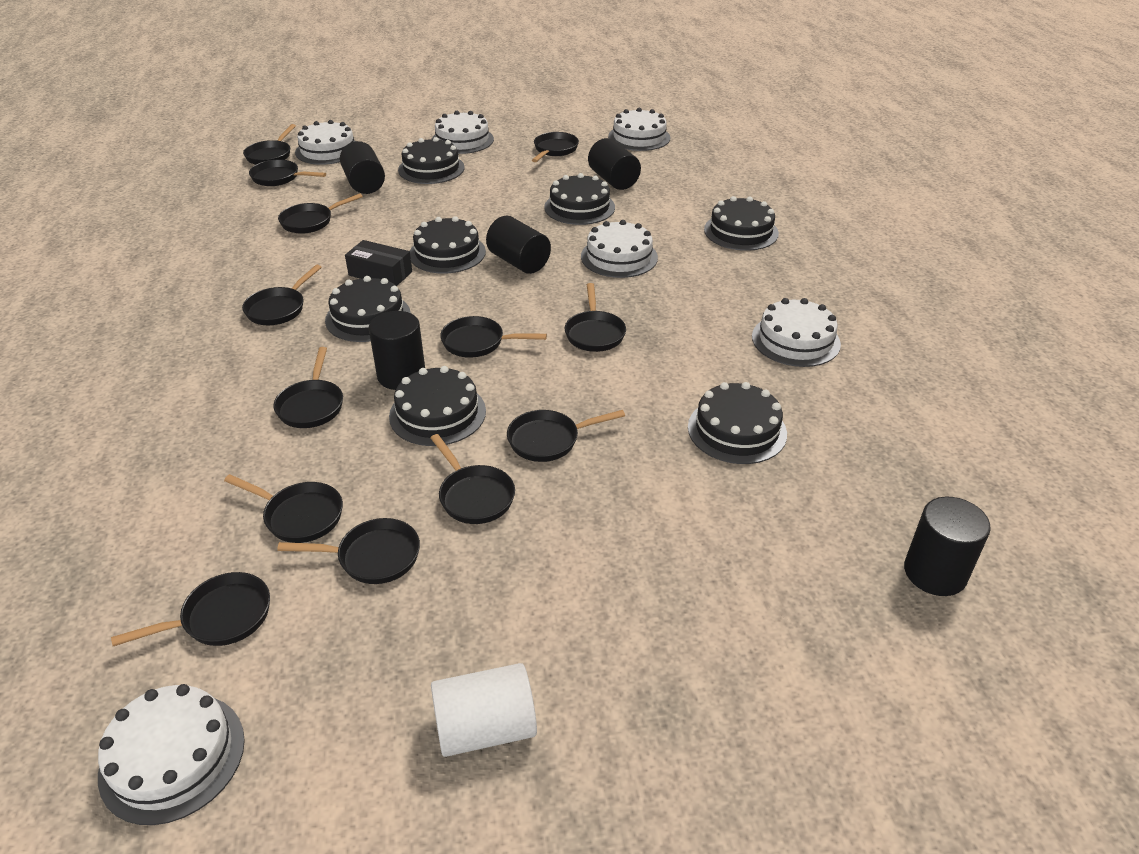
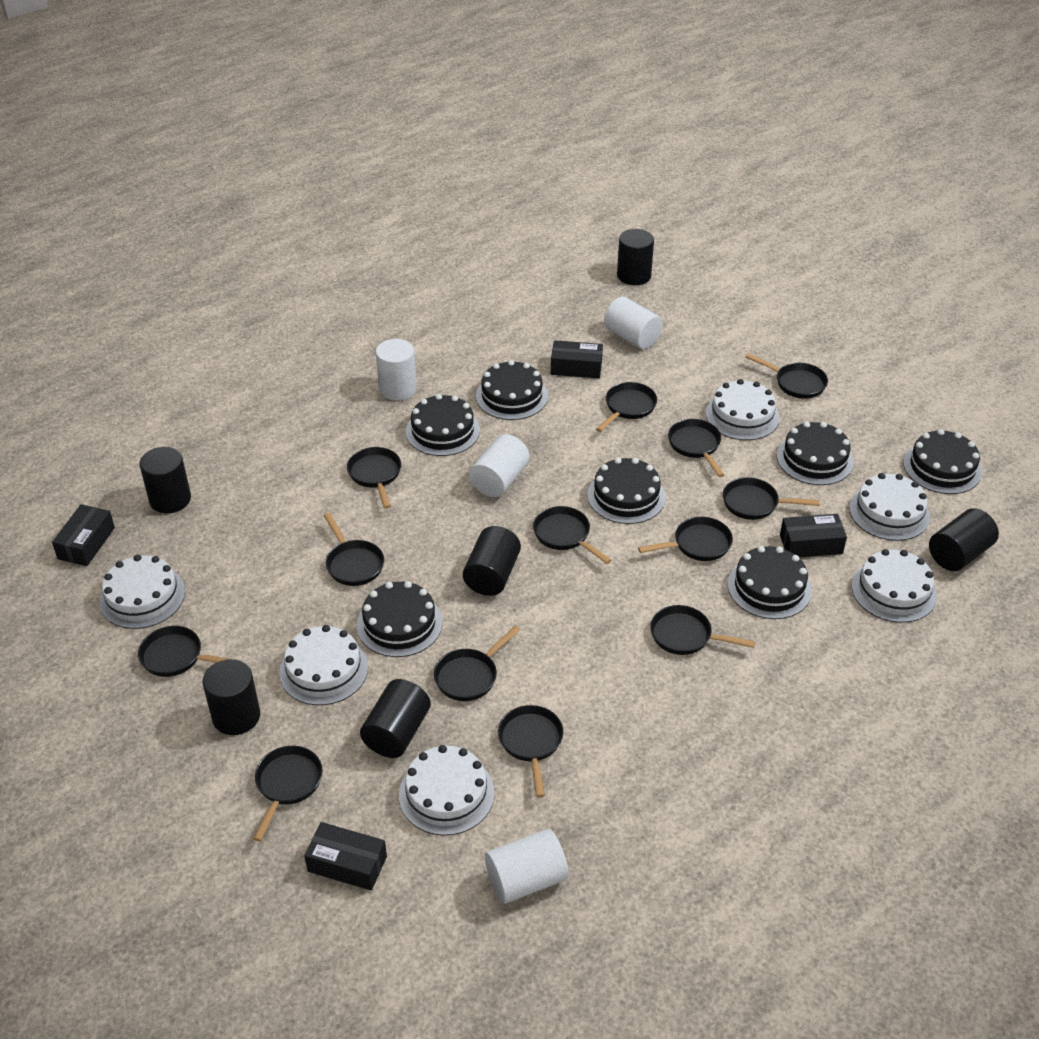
black box: 1 -> 4
black cylinder: 5 -> 6
white cylinder: 1 -> 4

